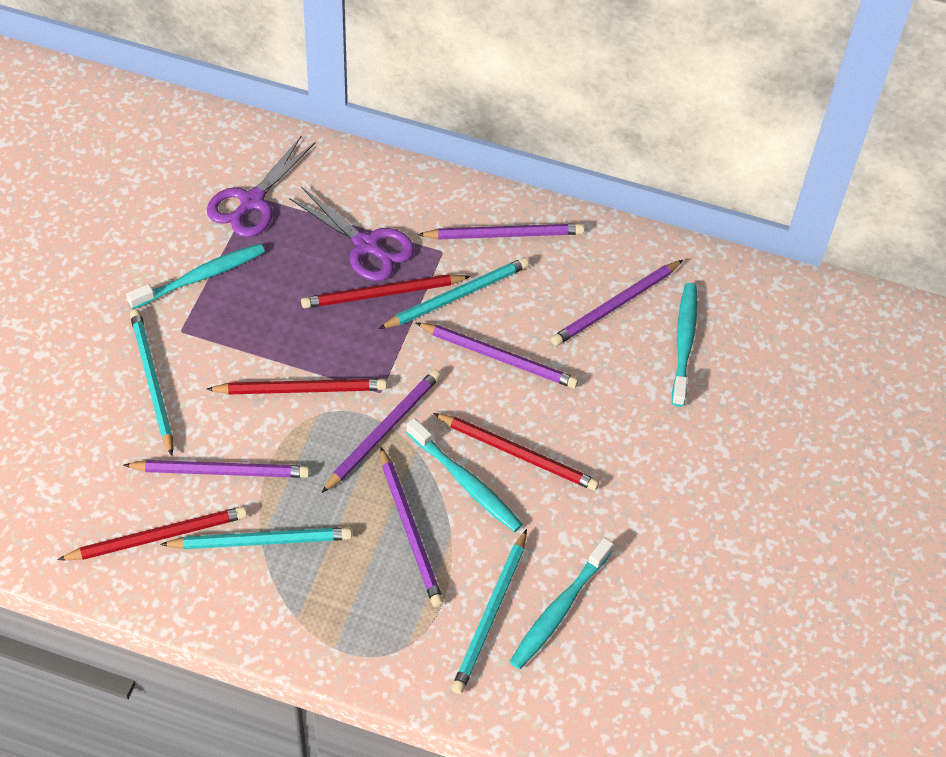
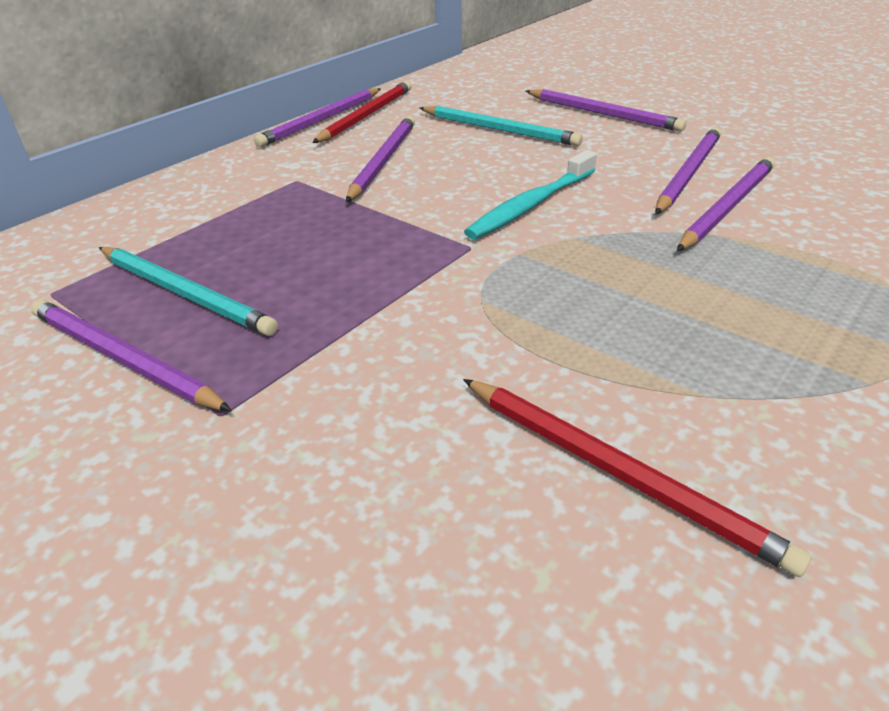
purple scissors: 2 -> 0
red pencil: 4 -> 2
turquoise pencil: 4 -> 2
turquoise toothbrush: 4 -> 1

